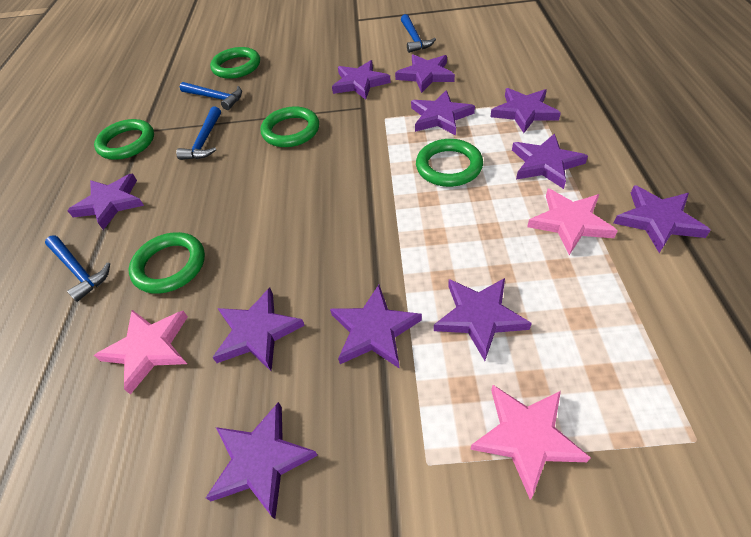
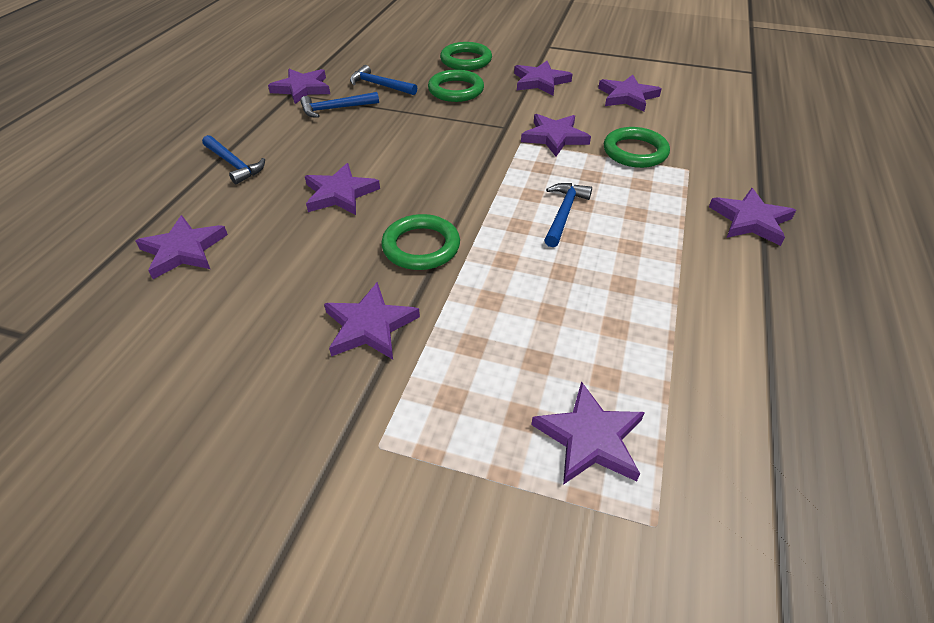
green ring: 5 -> 4
pink star: 3 -> 0
purple star: 11 -> 9

